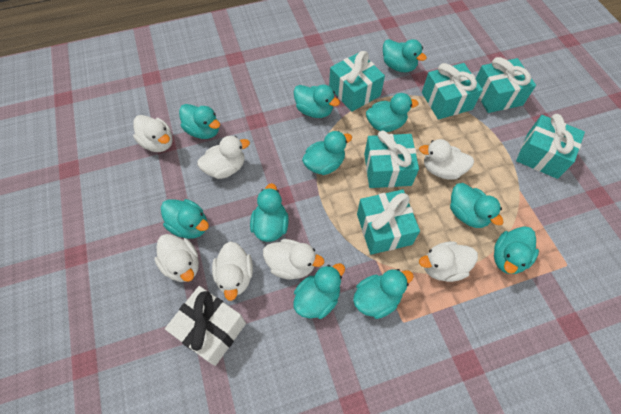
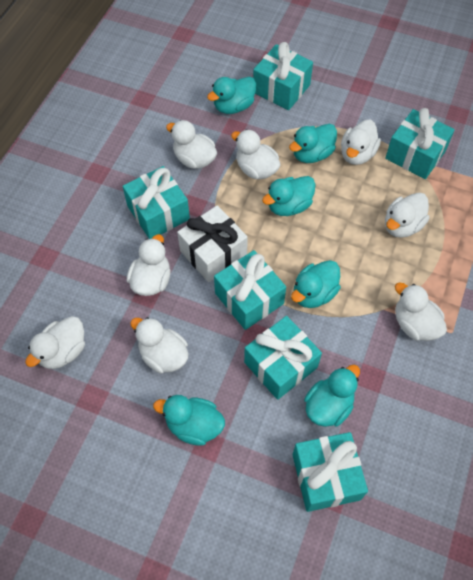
turquoise duck: 11 -> 6
white duck: 7 -> 8

